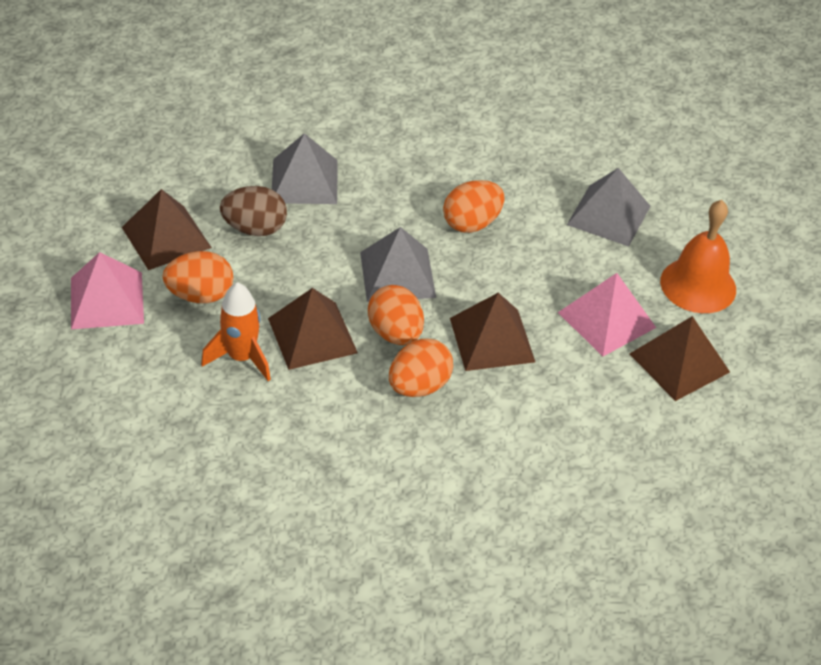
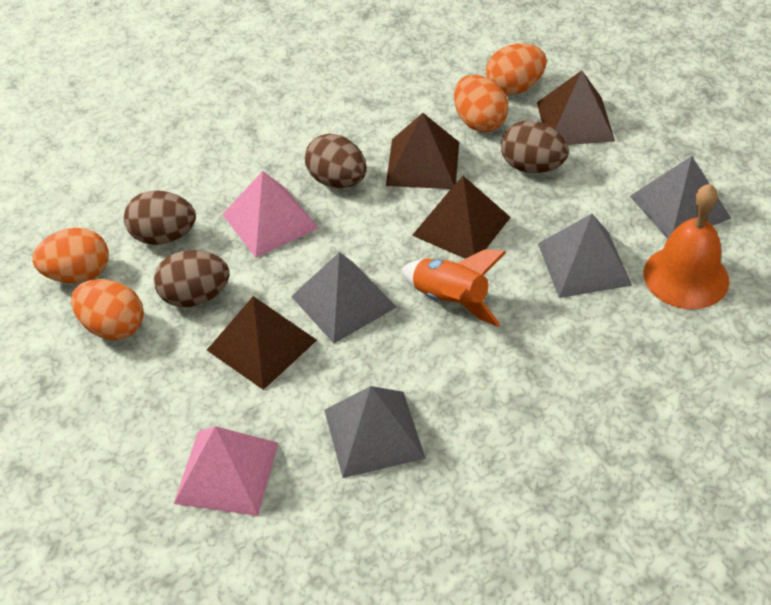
brown egg: 1 -> 4
grey pyramid: 3 -> 4

